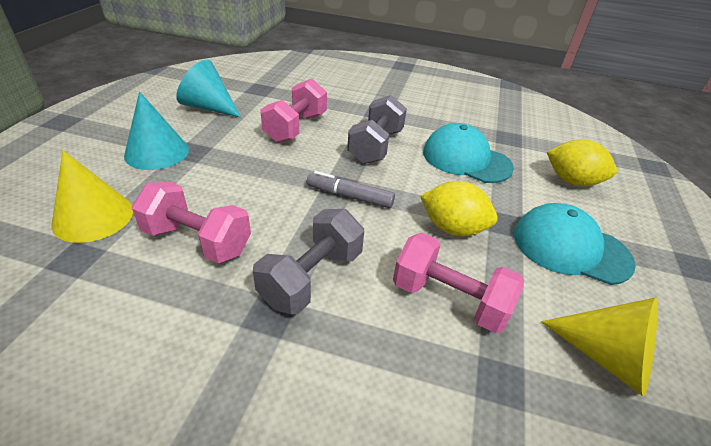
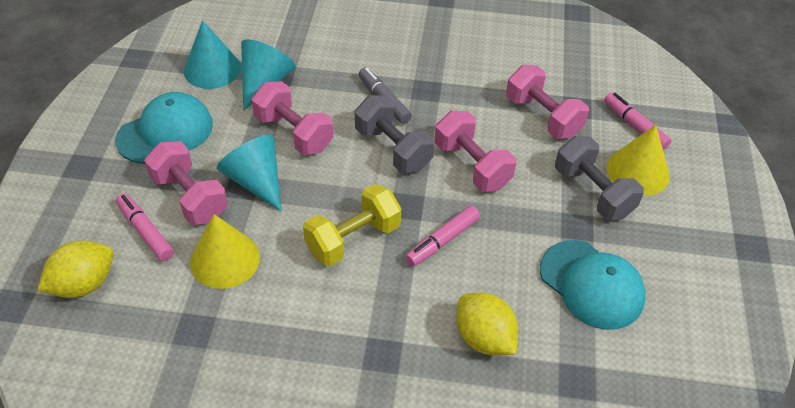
pink dumbbell: 3 -> 4
pink marker: 0 -> 3
turquoise cone: 2 -> 3
yellow dumbbell: 0 -> 1

